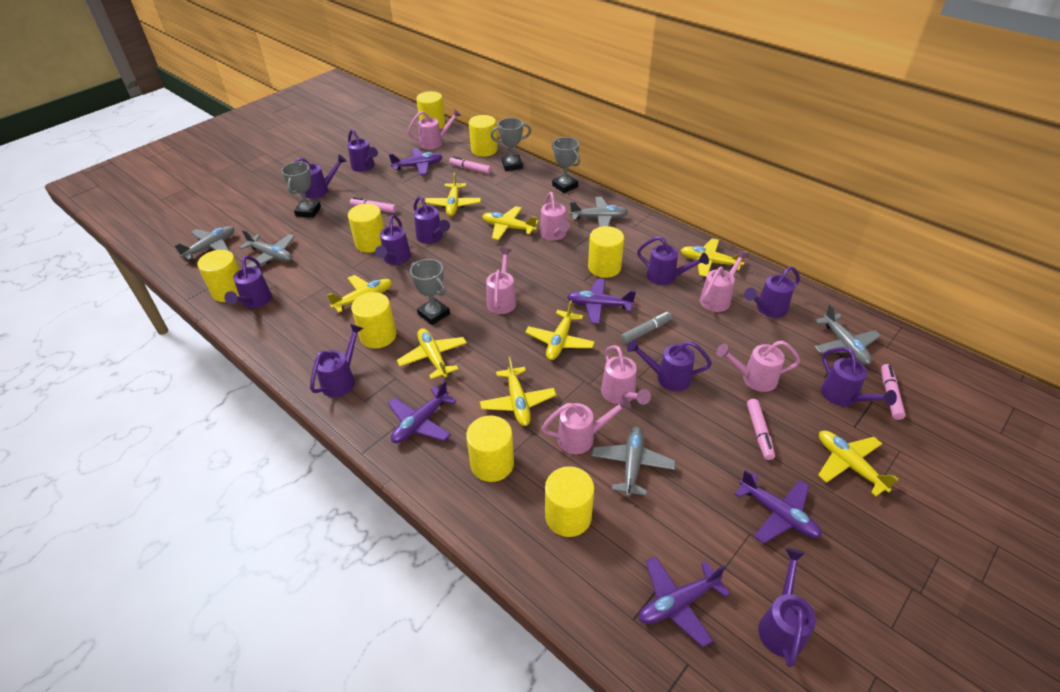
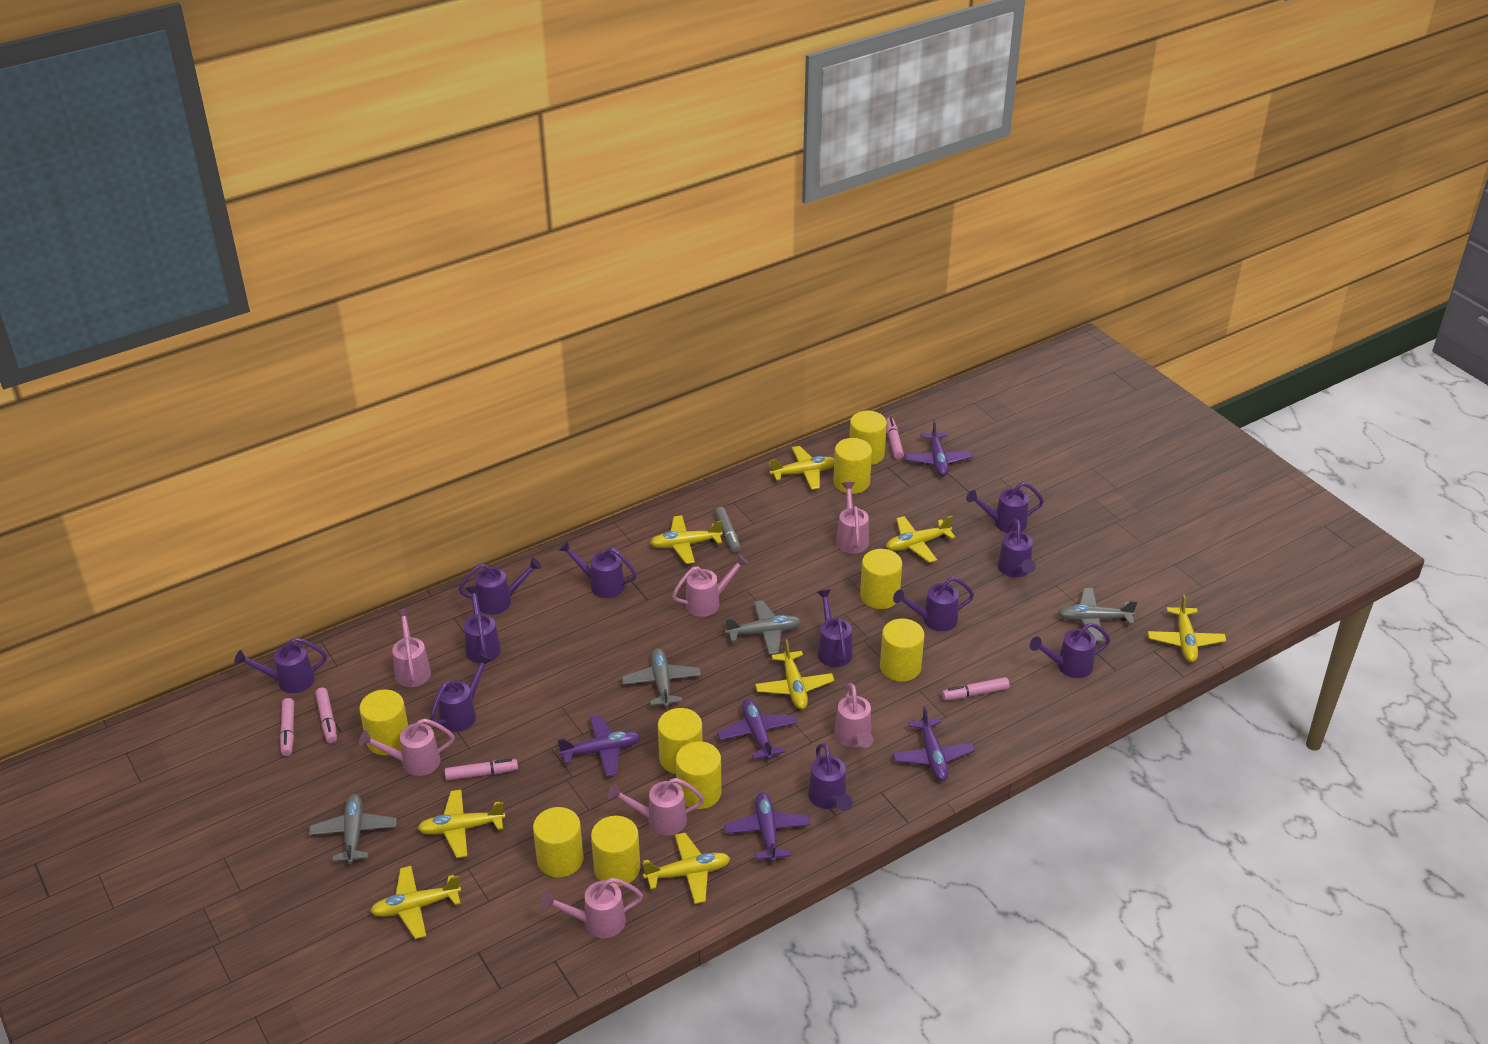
grey plane: 5 -> 4
grey trophy: 4 -> 0
pink marker: 4 -> 5
yellow cylinder: 8 -> 9

